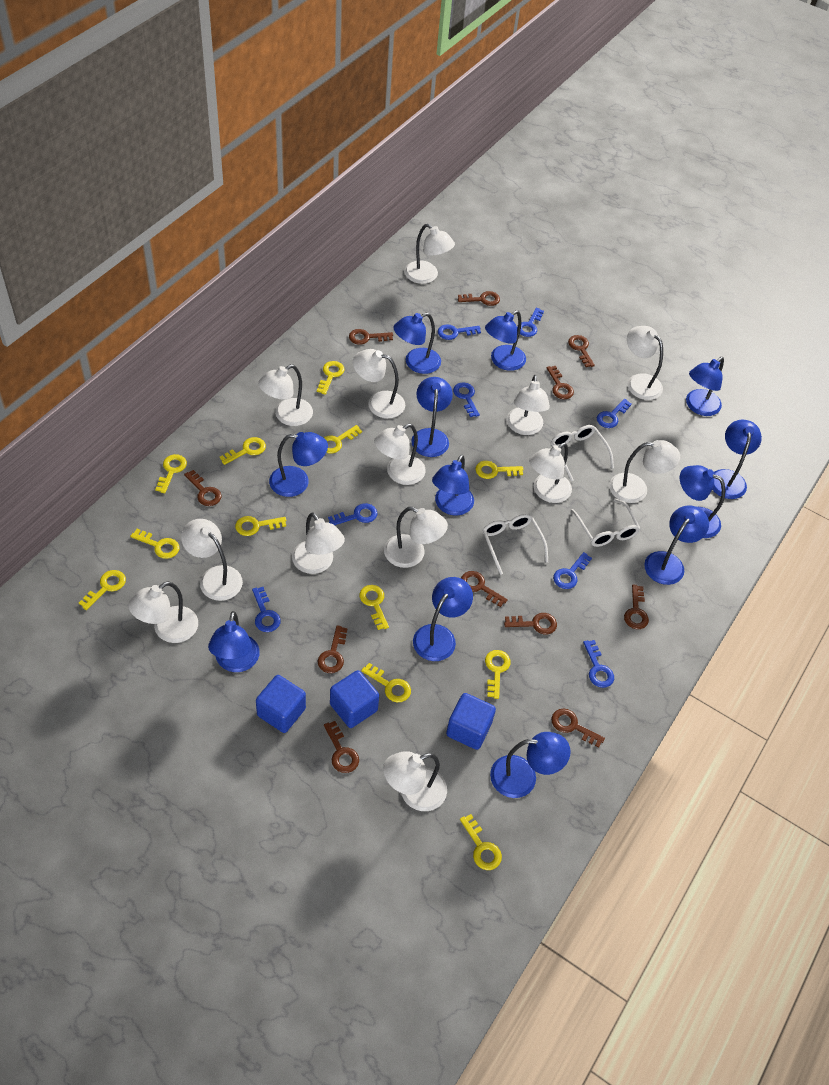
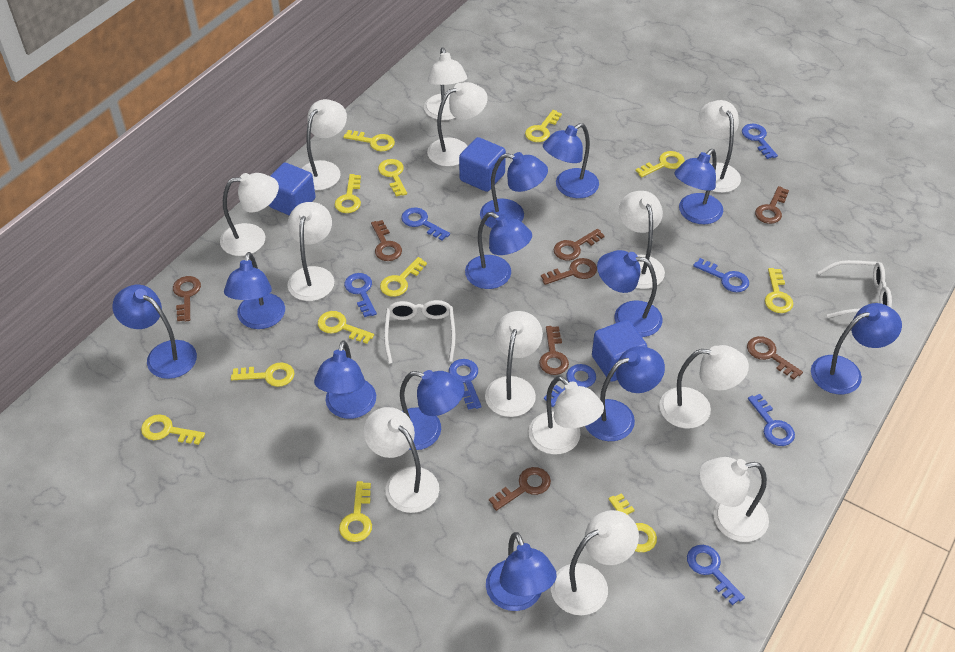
brown key: 11 -> 8
white glasses: 3 -> 2

